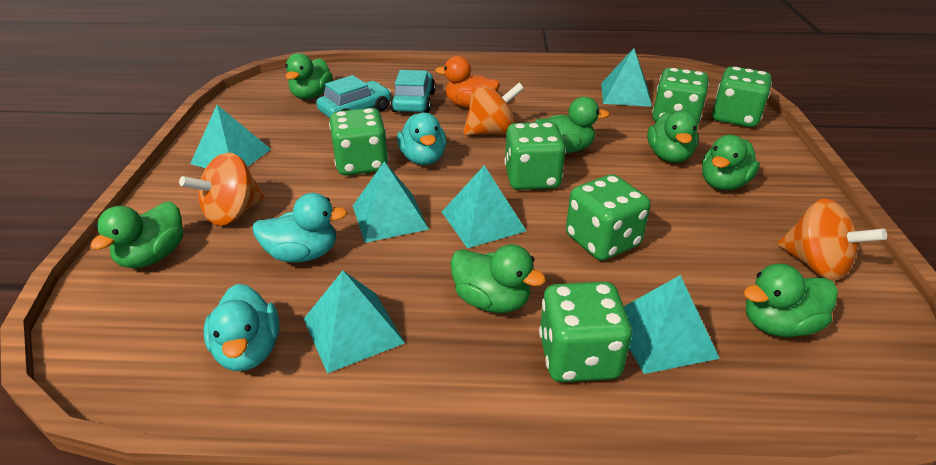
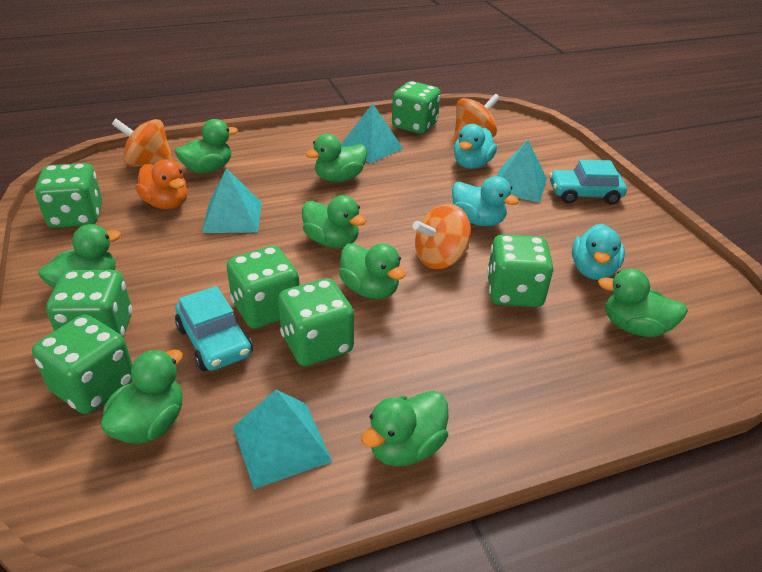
green dice: 6 -> 7
green duck: 7 -> 8
turquoise pyramid: 6 -> 4

